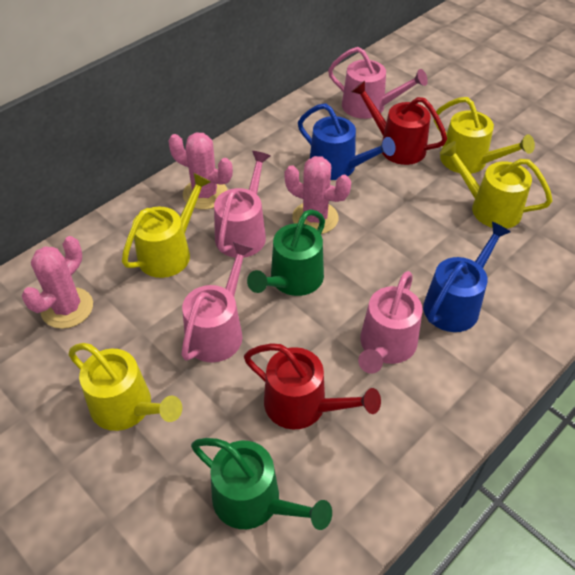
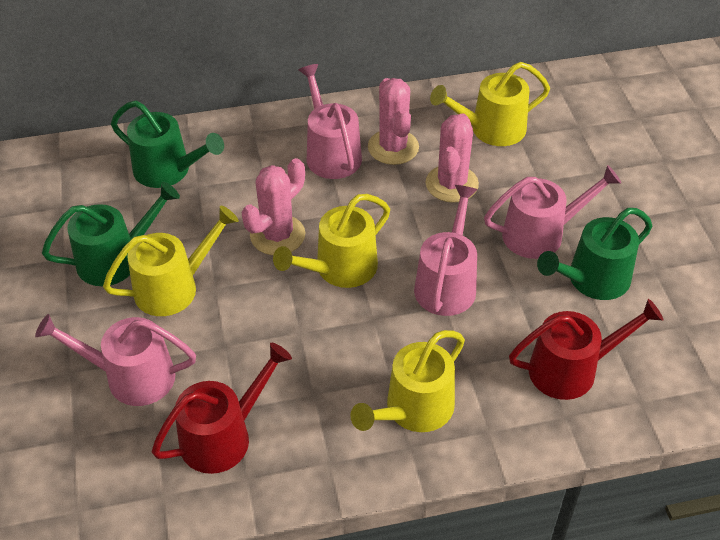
blue watering can: 2 -> 0
green watering can: 2 -> 3

